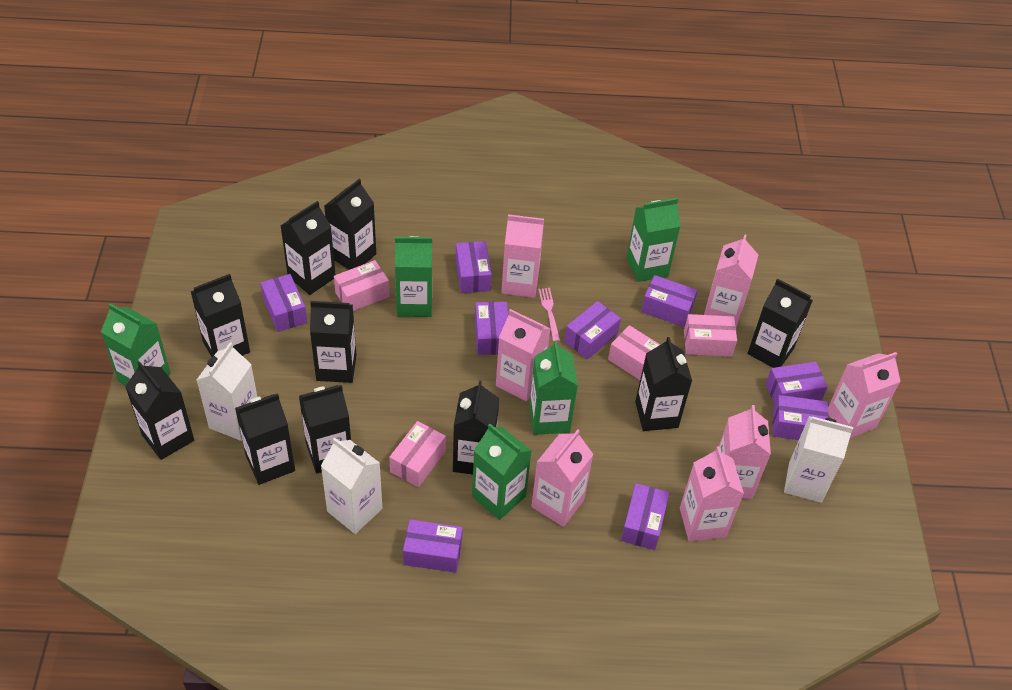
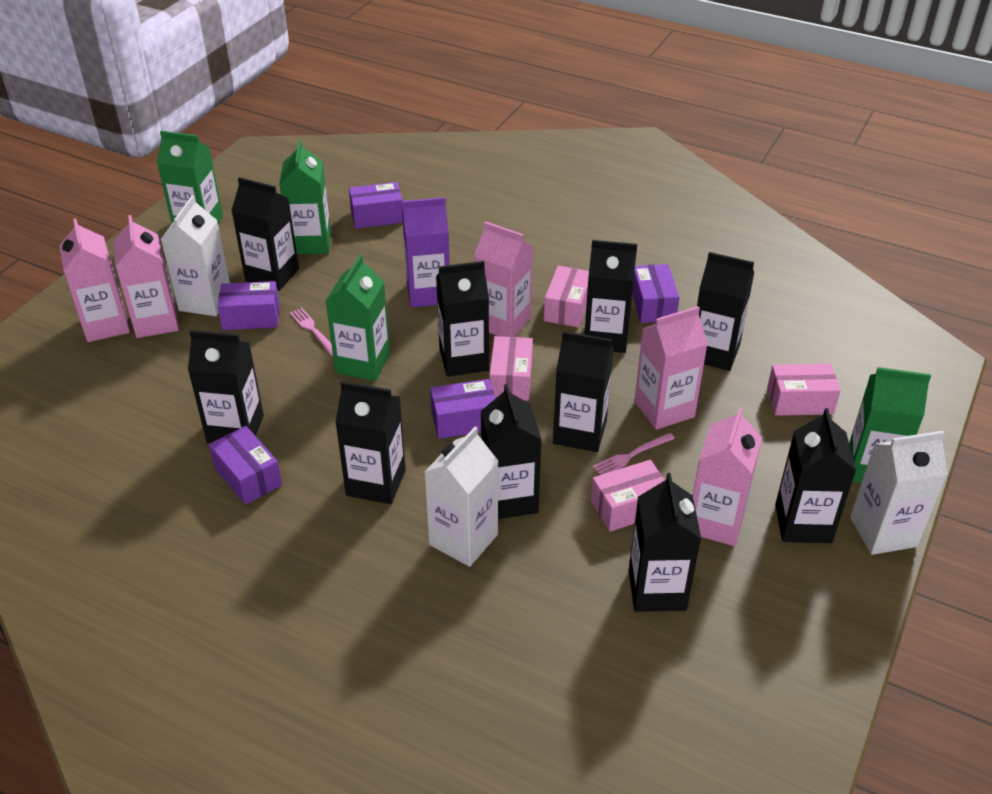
green carton: 5 -> 4
pink carton: 7 -> 5
pink fork: 1 -> 2
purple box: 9 -> 5
purple carton: 0 -> 1

